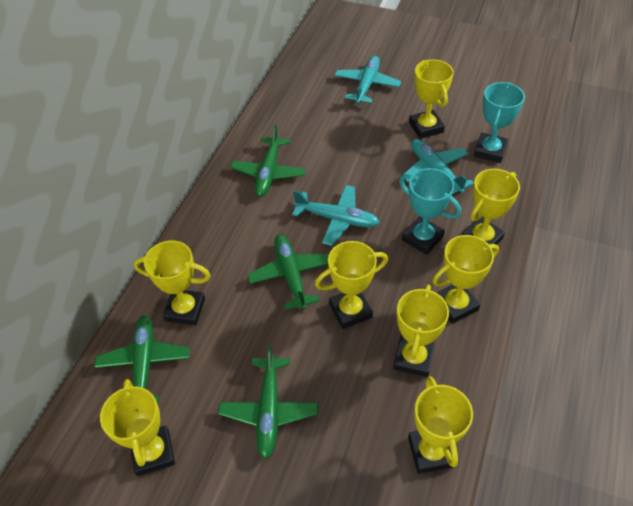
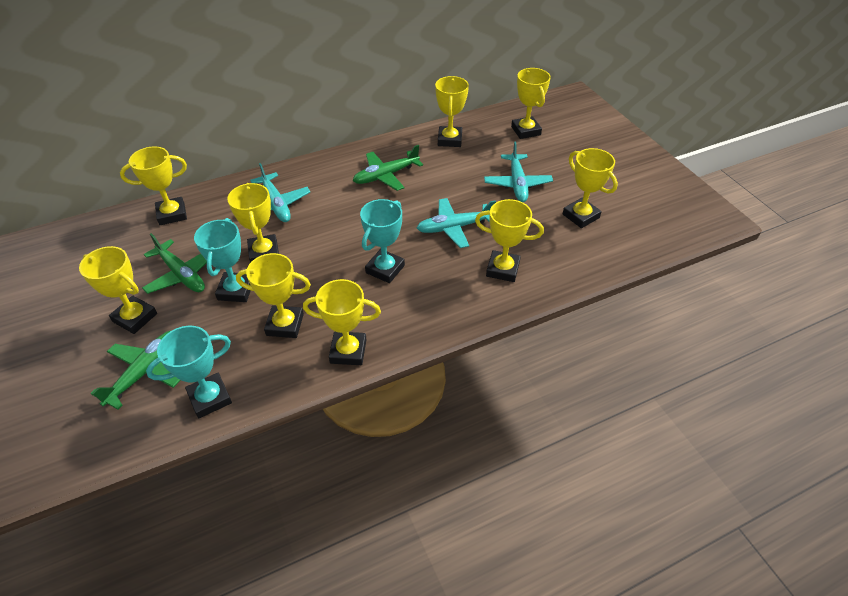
green plane: 4 -> 3
turquoise trophy: 2 -> 3
yellow trophy: 8 -> 9

